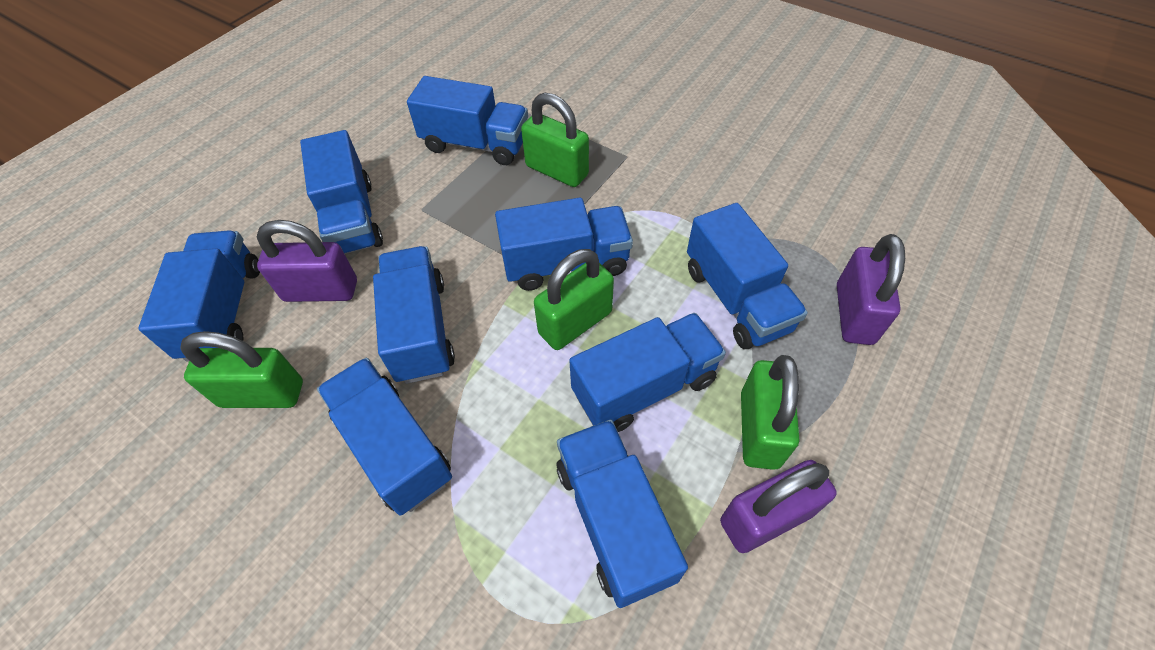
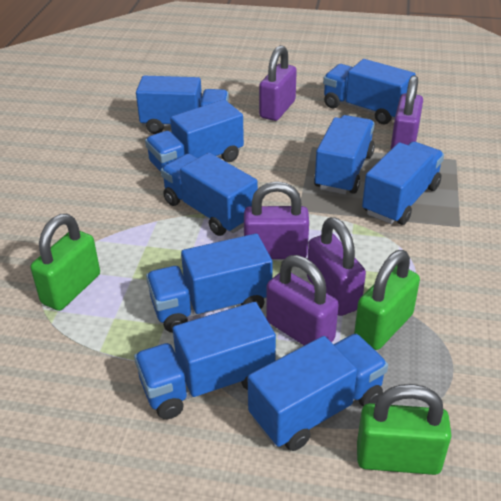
green padlock: 4 -> 3
purple padlock: 3 -> 5

